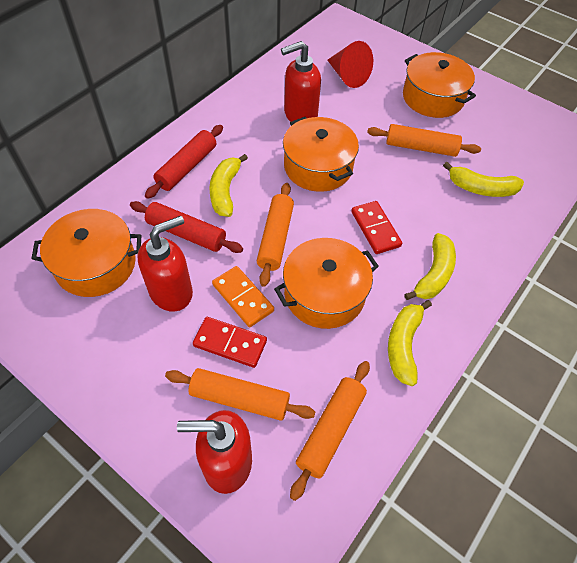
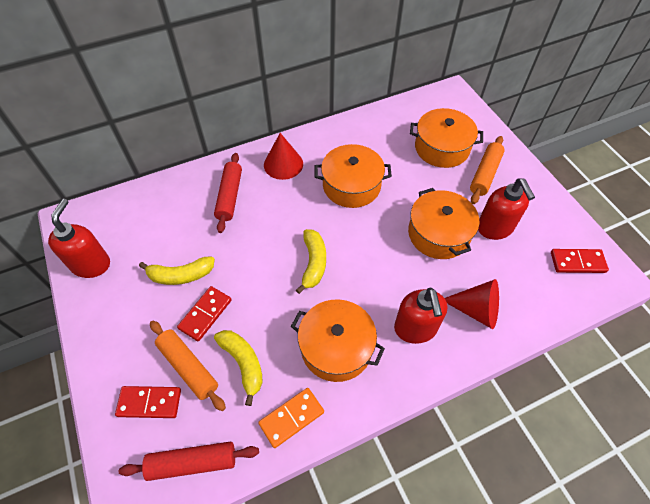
orange rolling pin: 4 -> 2
red cone: 1 -> 2
red domino: 2 -> 3
yellow banana: 4 -> 3

